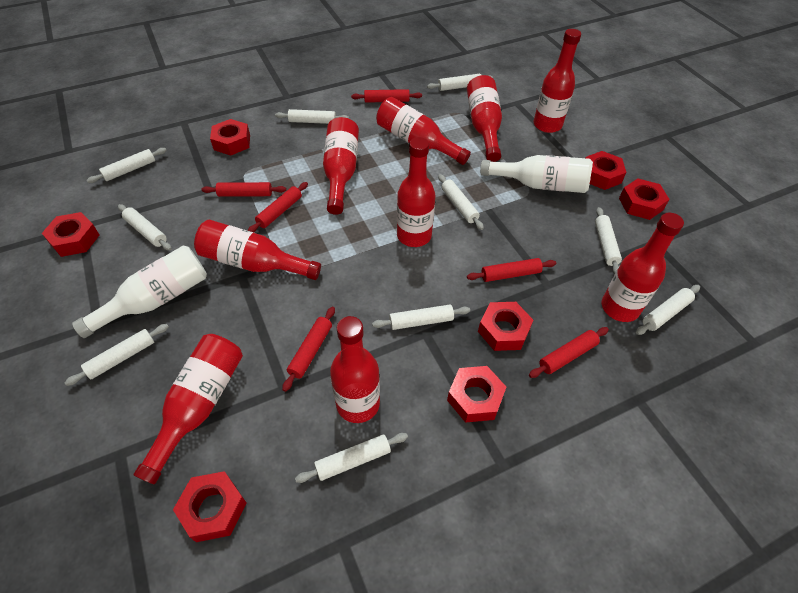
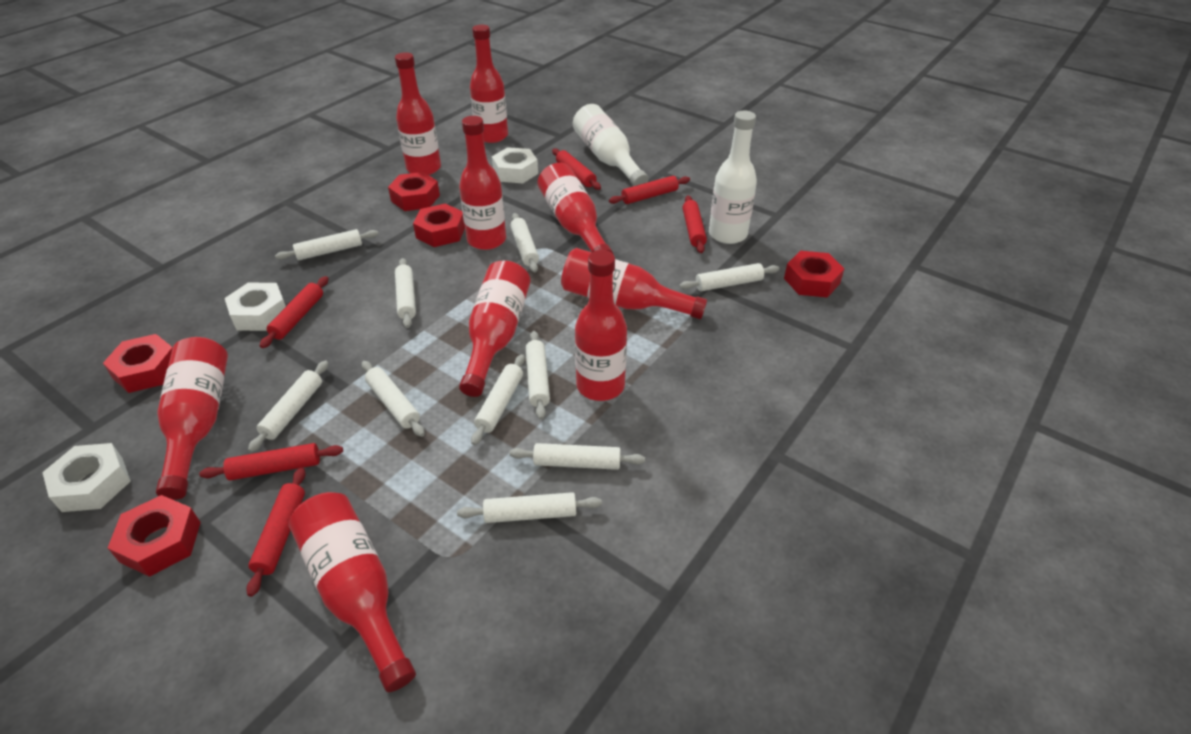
red nut: 7 -> 5
white nut: 0 -> 3

